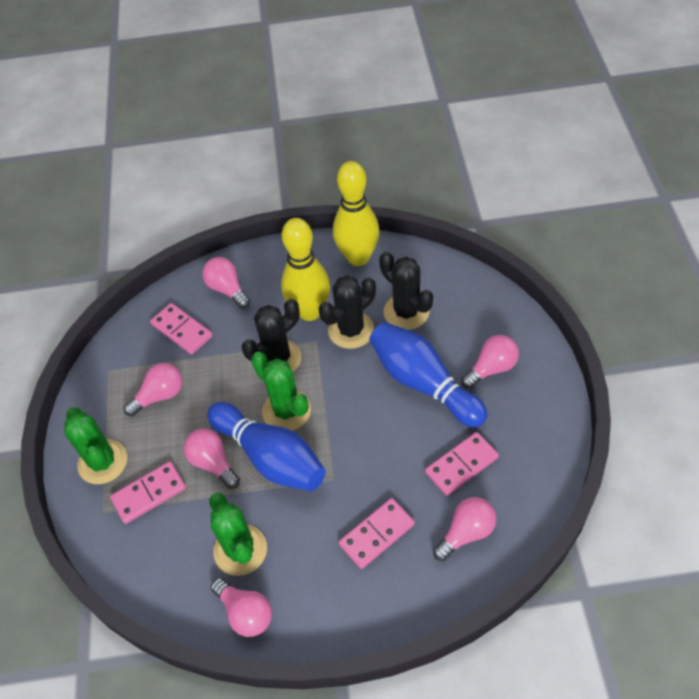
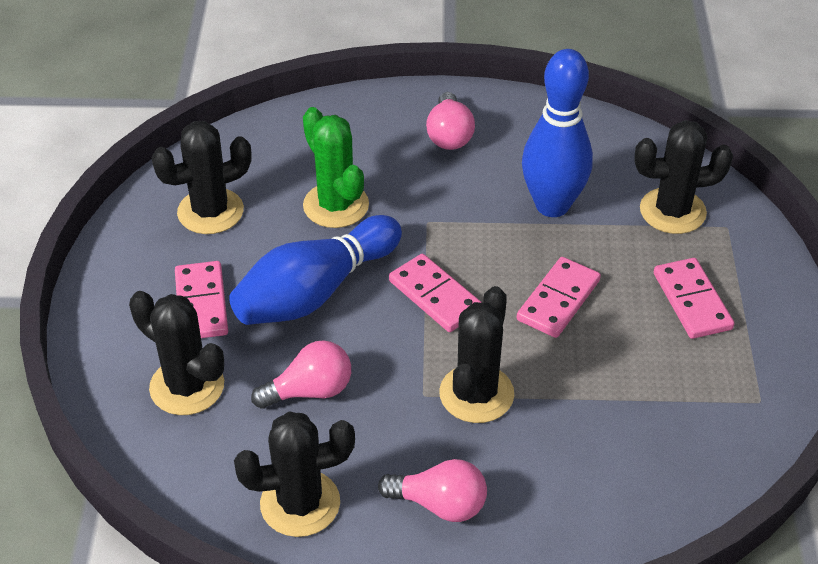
black cactus: 3 -> 5
green cactus: 3 -> 1
pink light bulb: 6 -> 3
yellow bowling pin: 2 -> 0

